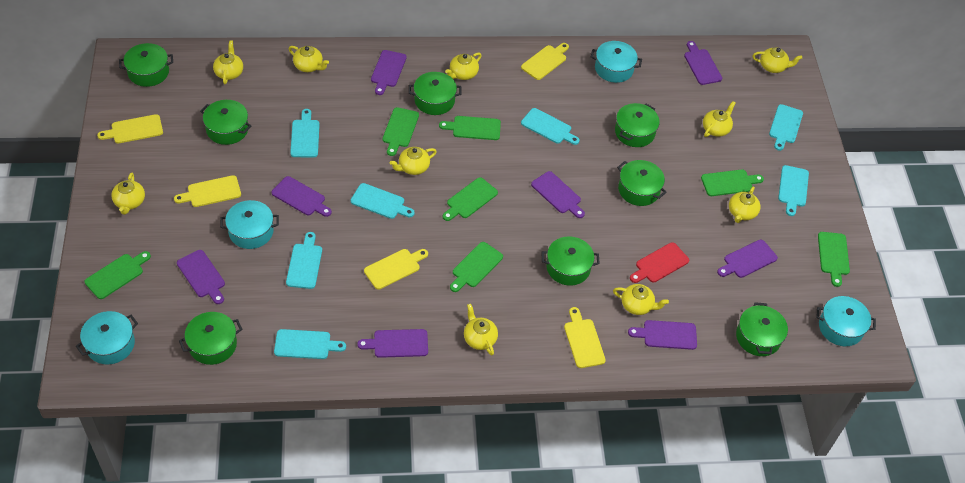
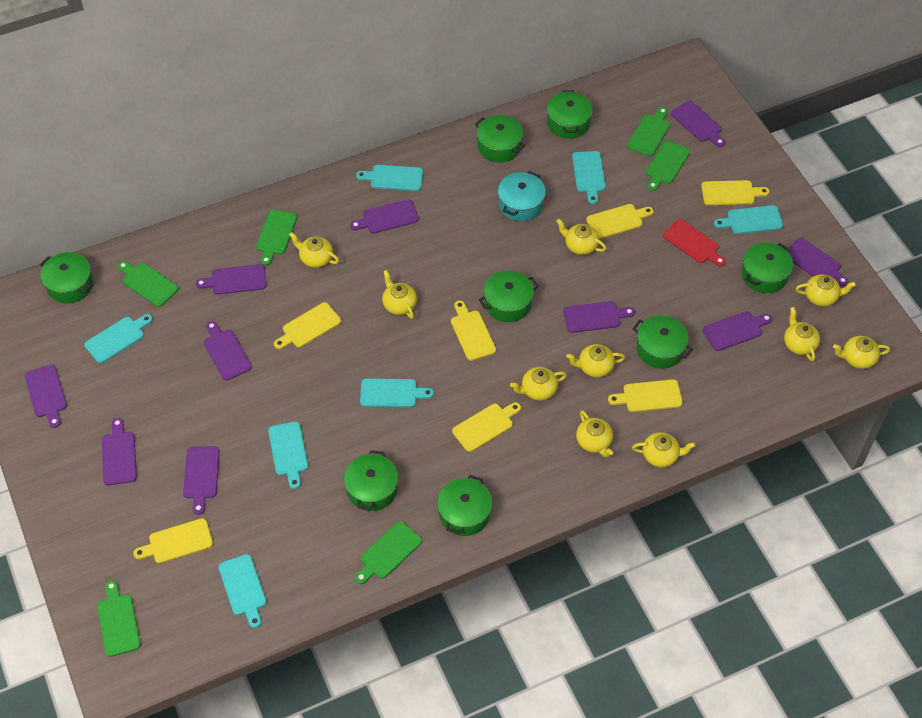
green cutting board: 7 -> 6
purple cutting board: 8 -> 10
turquoise pot: 4 -> 1
yellow cutting board: 5 -> 7

